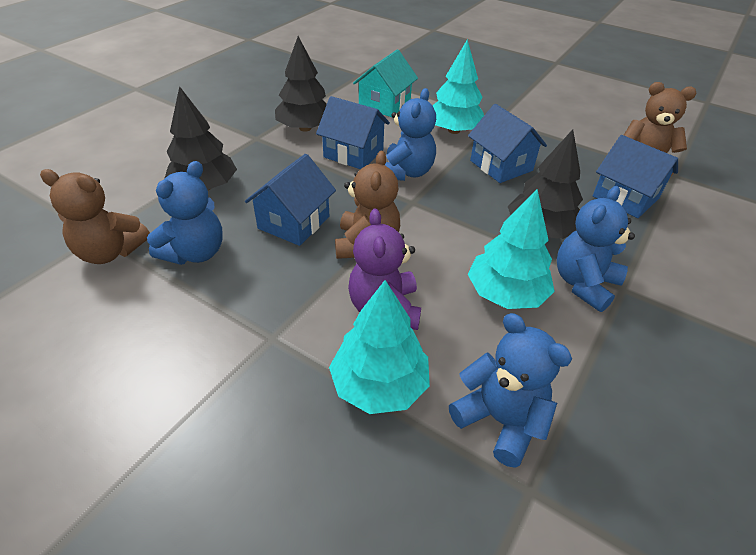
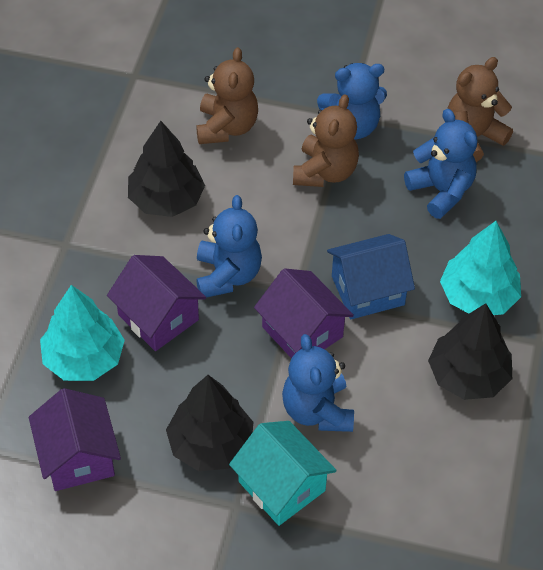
blue house: 4 -> 1
purple house: 0 -> 3
purple teddy bear: 1 -> 0
turquoise tree: 3 -> 2

